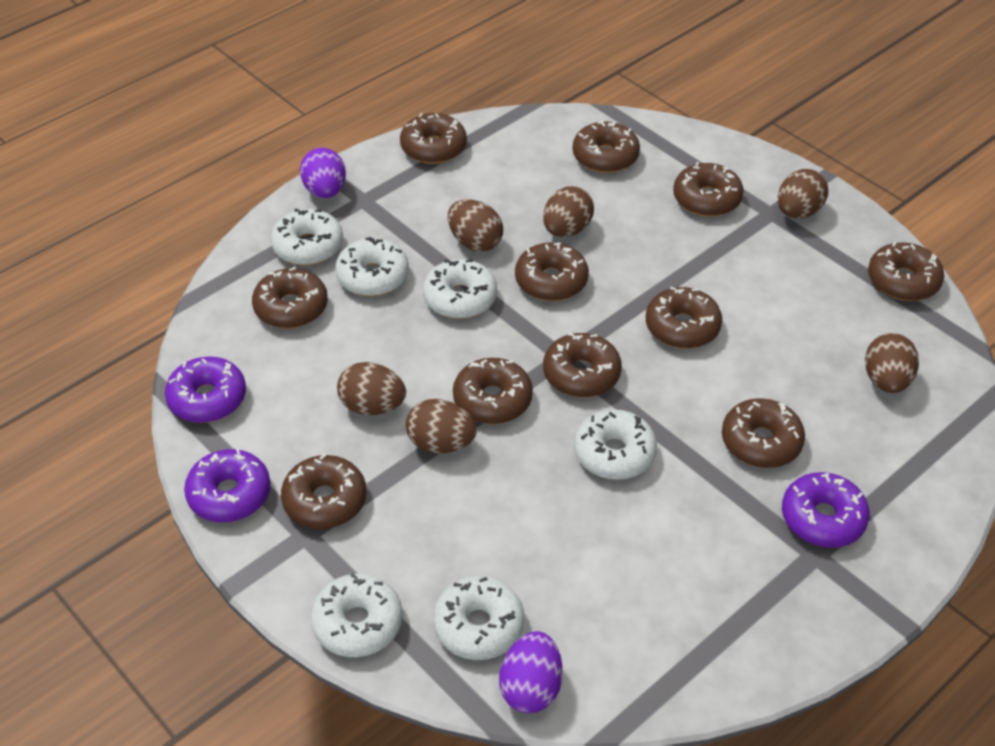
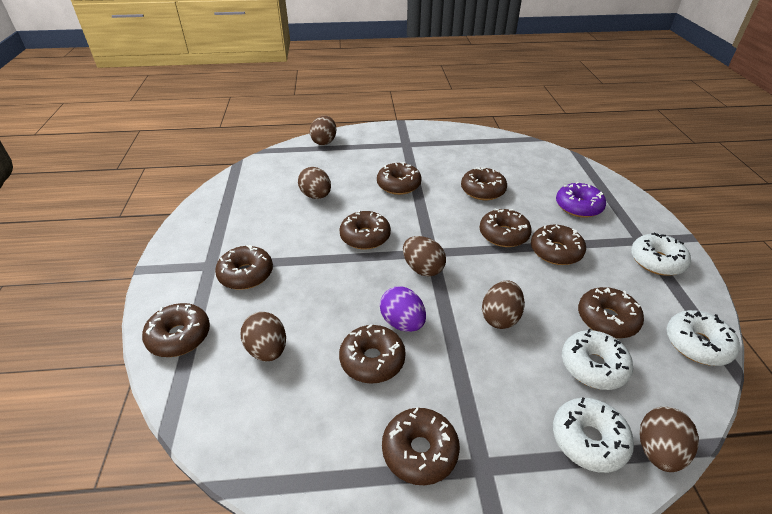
brown donut: 11 -> 10
purple donut: 3 -> 1
purple egg: 2 -> 1
white donut: 6 -> 4

